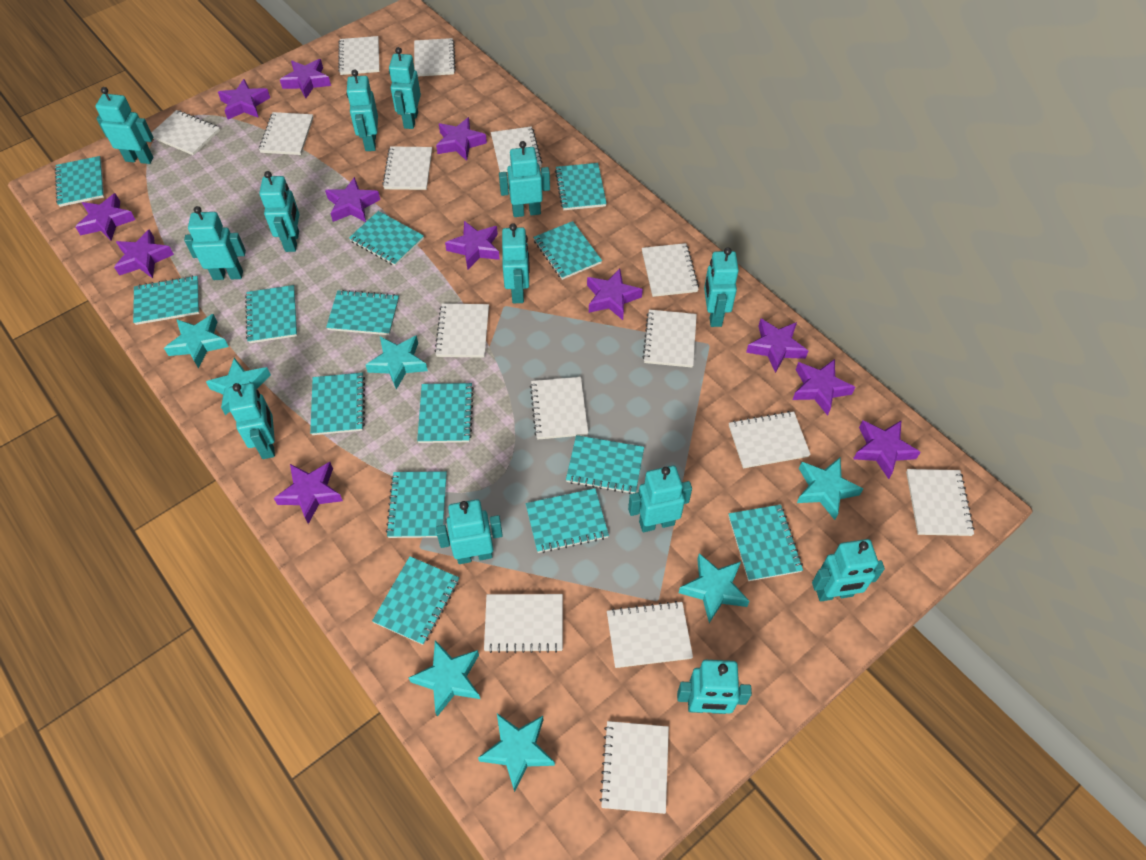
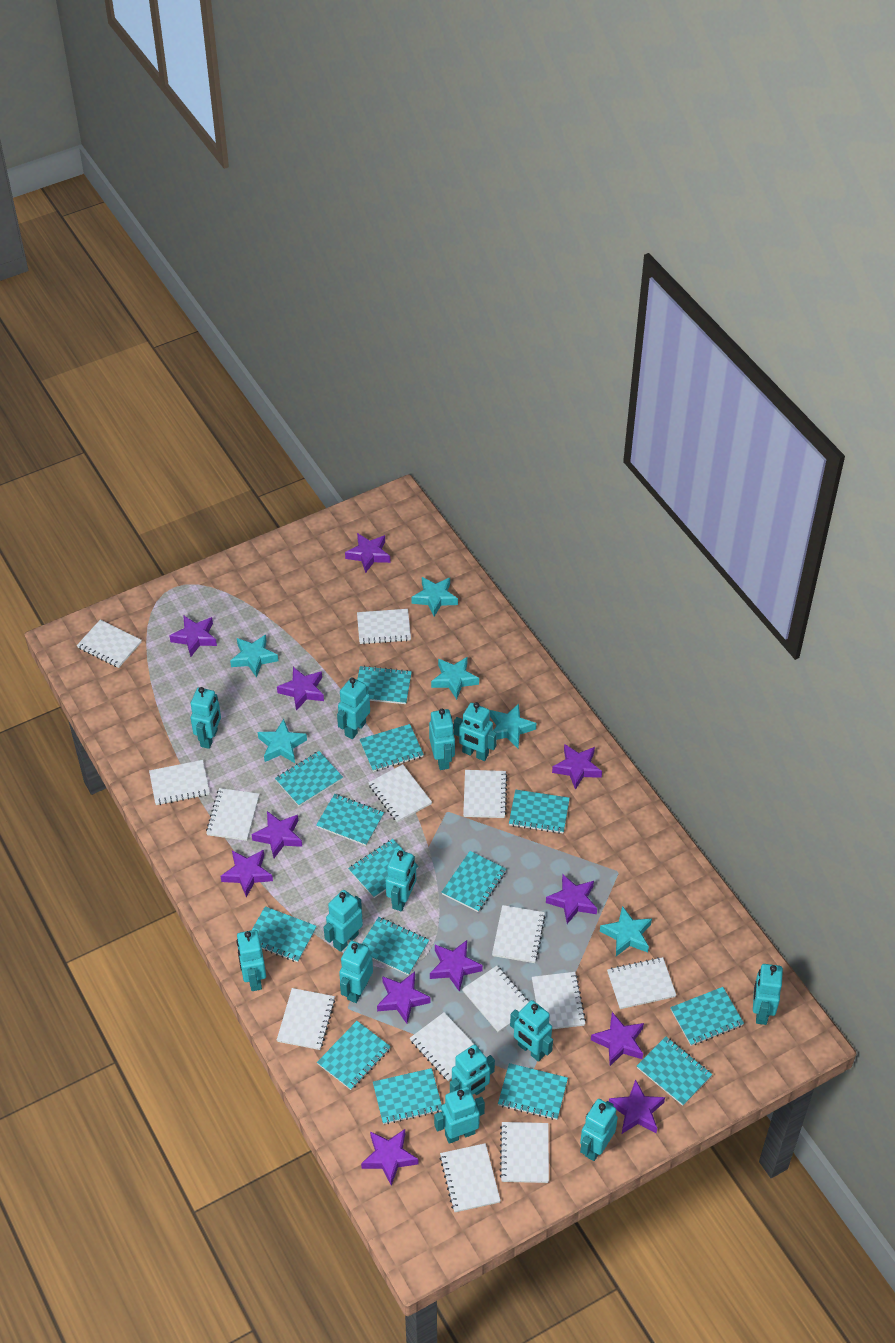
turquoise star: 7 -> 6
white notebook: 15 -> 14

